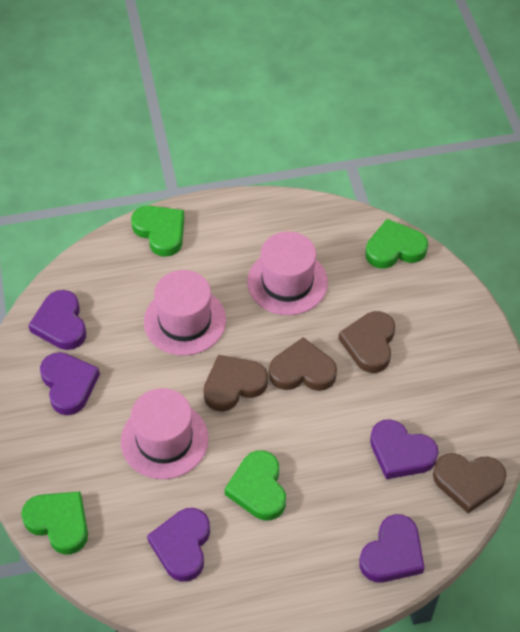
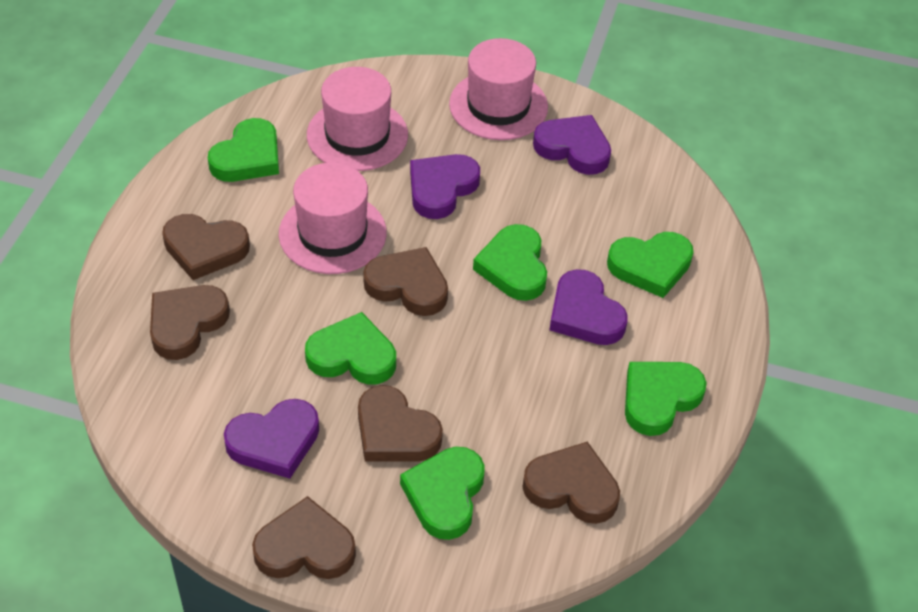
brown heart: 4 -> 6
green heart: 4 -> 6
purple heart: 5 -> 4

